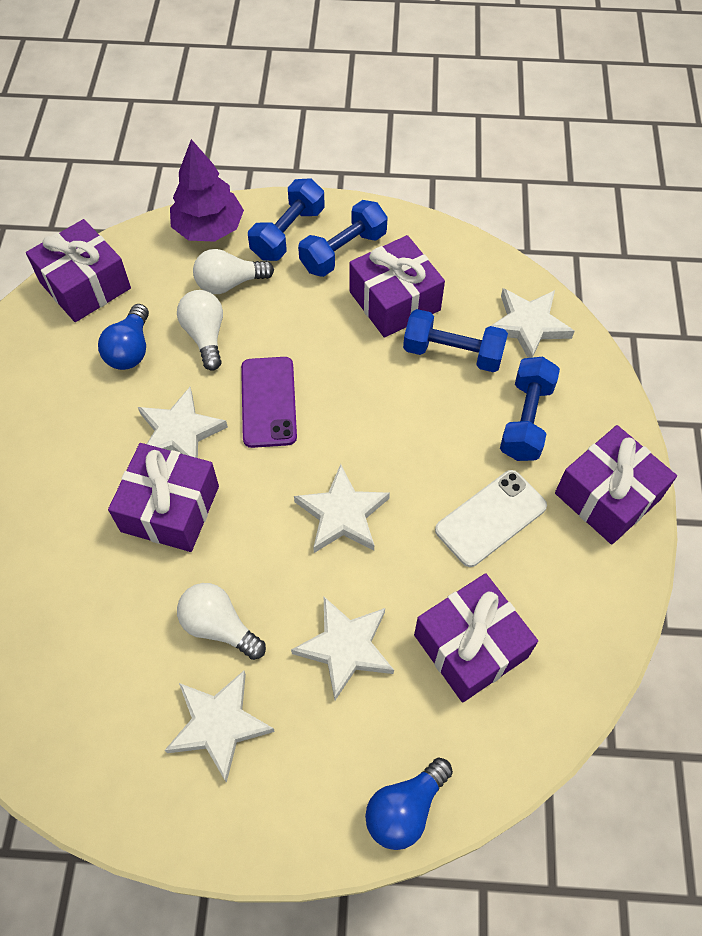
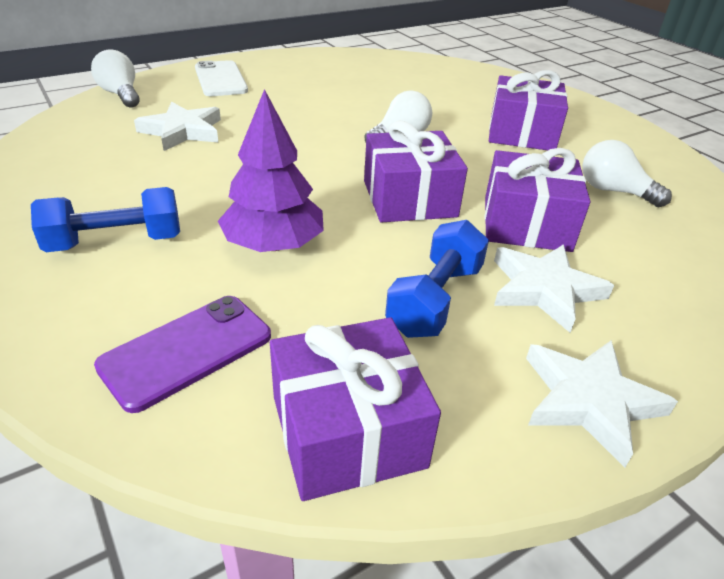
blue dumbbell: 4 -> 2
blue light bulb: 2 -> 0
purple gift: 5 -> 4
white star: 5 -> 3

